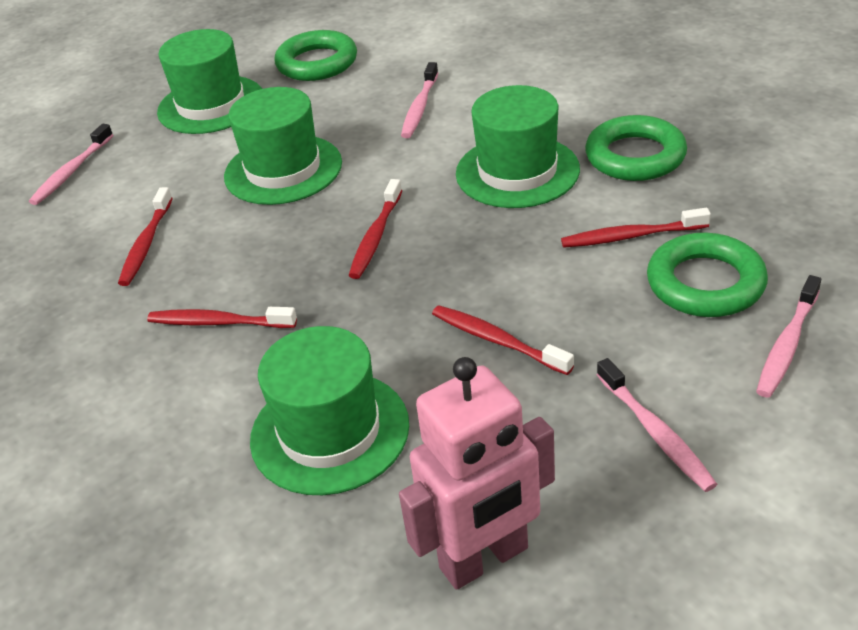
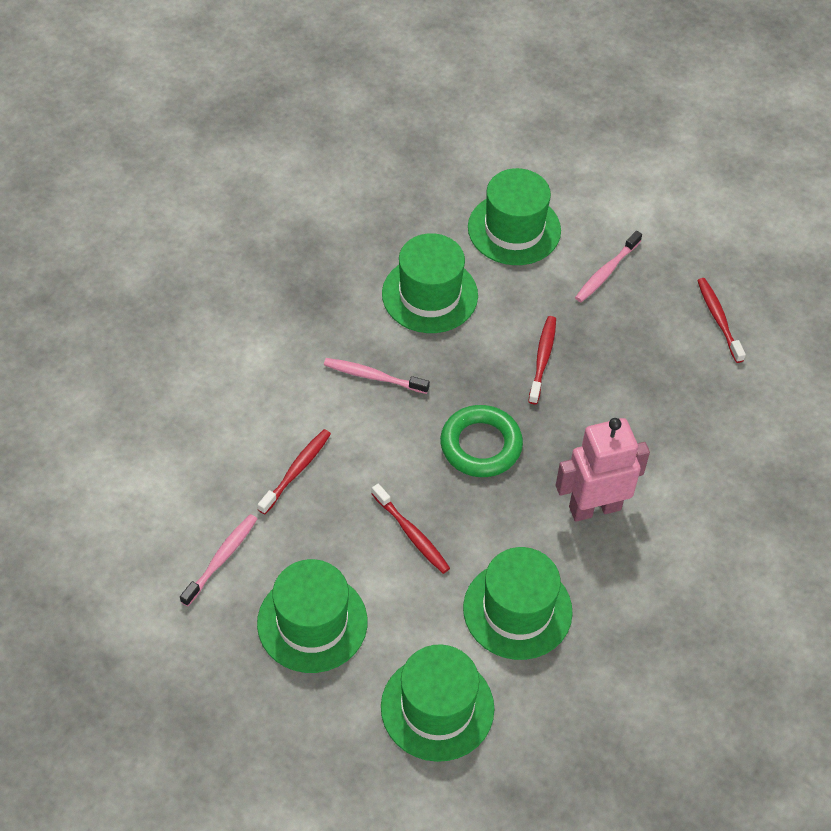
green hat: 4 -> 5
green ring: 3 -> 1
pink toothbrush: 4 -> 3
red toothbrush: 5 -> 4

